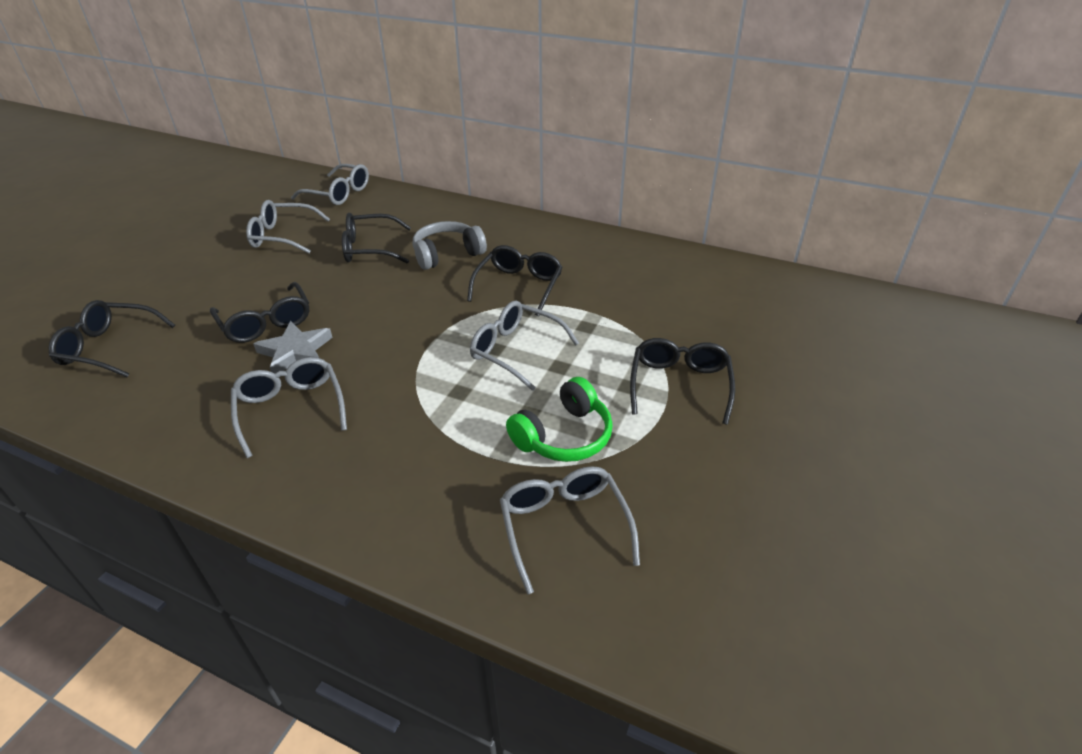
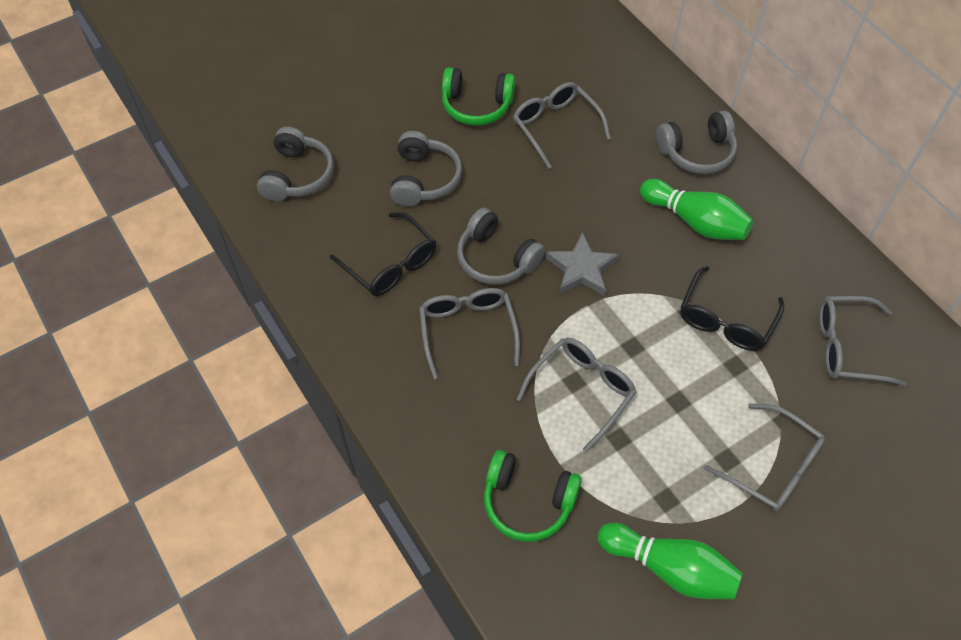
black glasses: 5 -> 2
green bowling pin: 0 -> 2
green headphones: 1 -> 2
grey headphones: 1 -> 4

